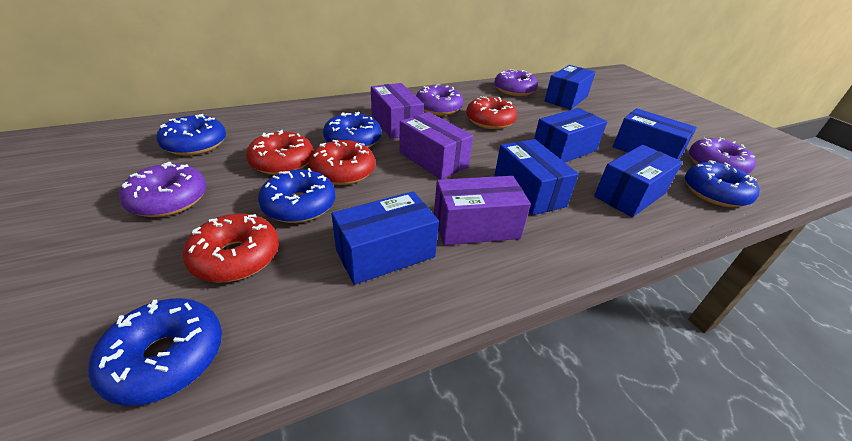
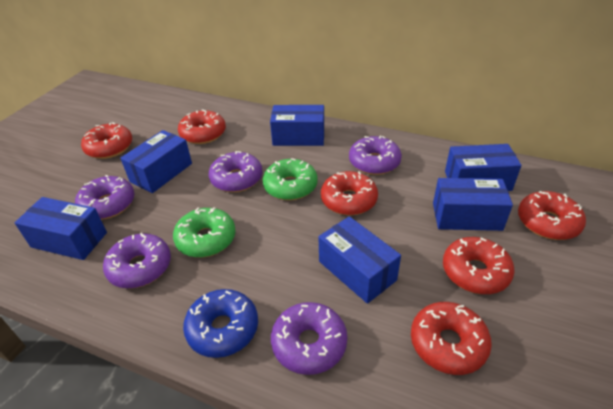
blue donut: 5 -> 1
green donut: 0 -> 2
purple box: 3 -> 0
purple donut: 4 -> 5
red donut: 4 -> 6

